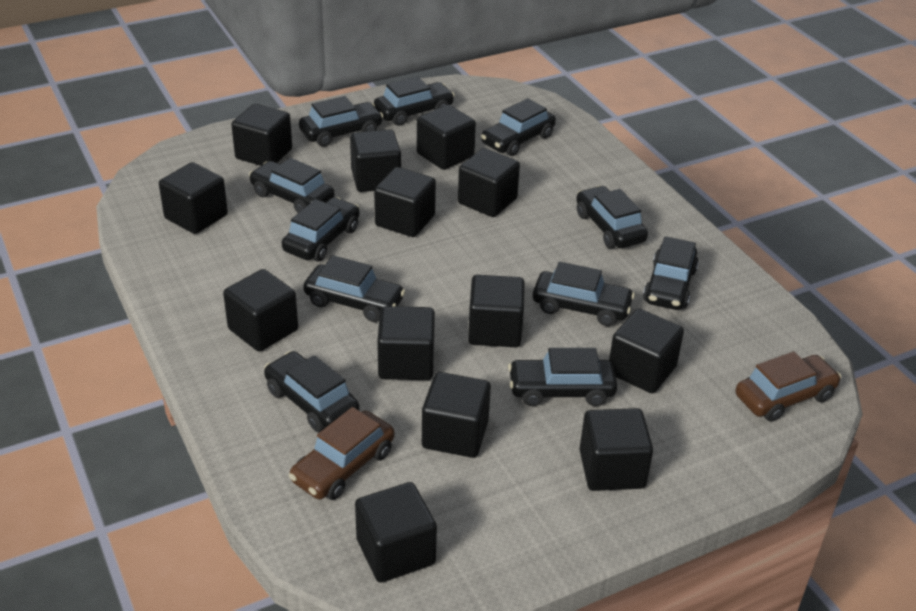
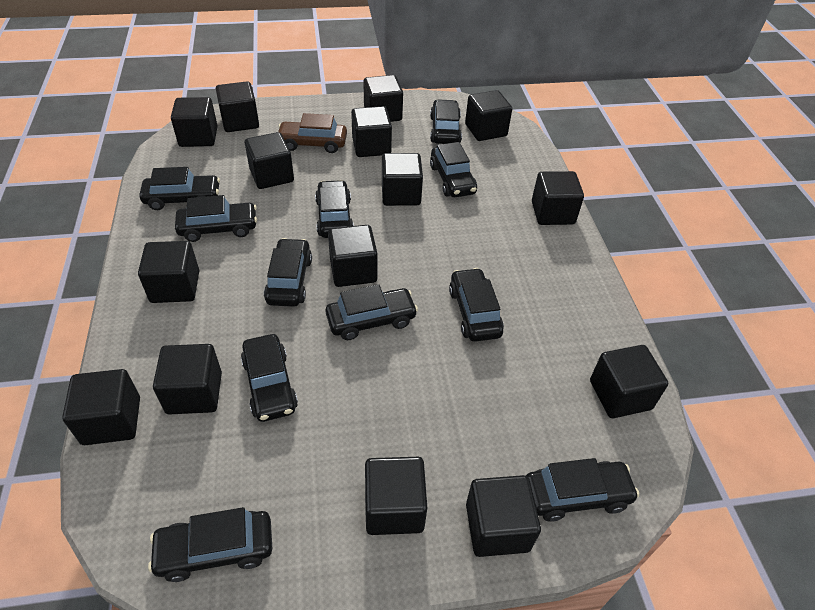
black cube: 13 -> 15
brown car: 2 -> 1

